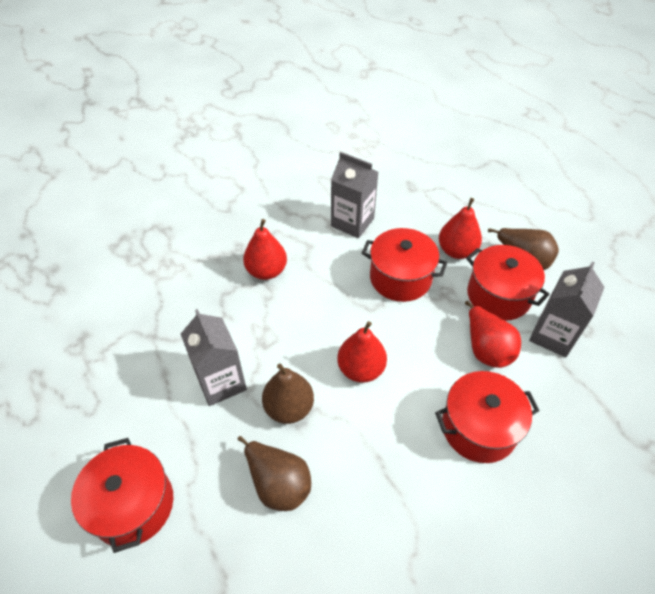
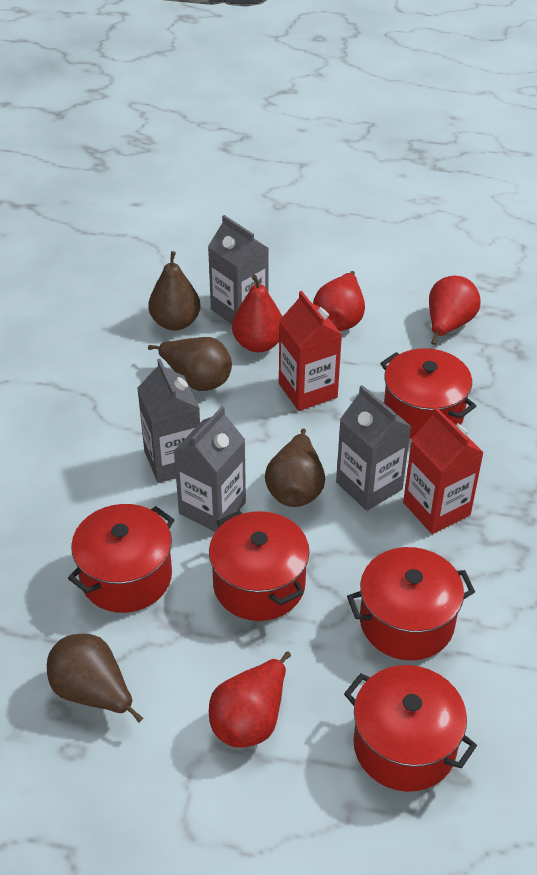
brown pear: 3 -> 4
grey carton: 3 -> 4
red carton: 0 -> 2
red pot: 4 -> 5

